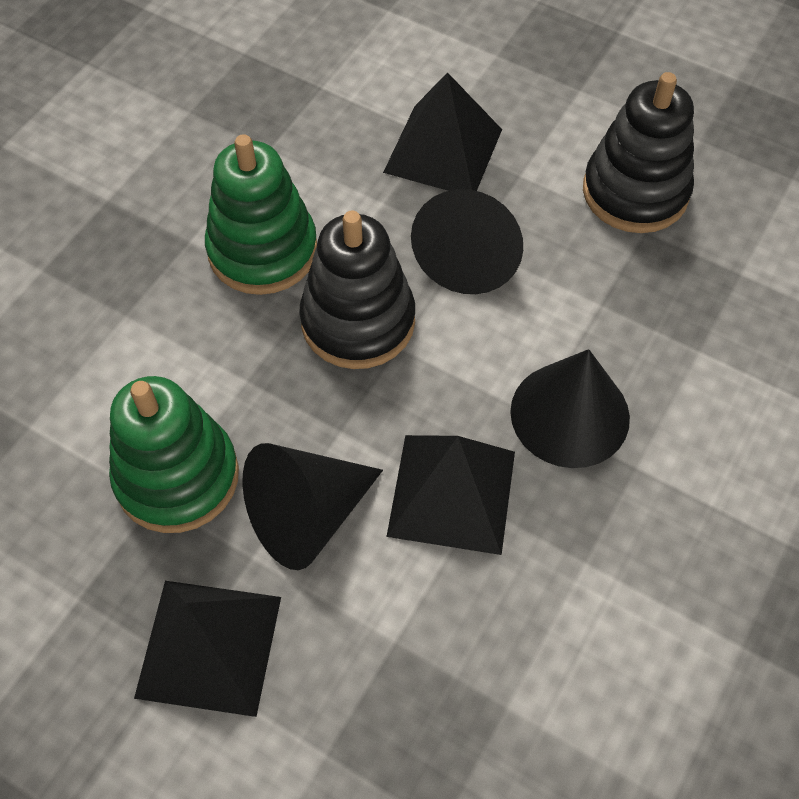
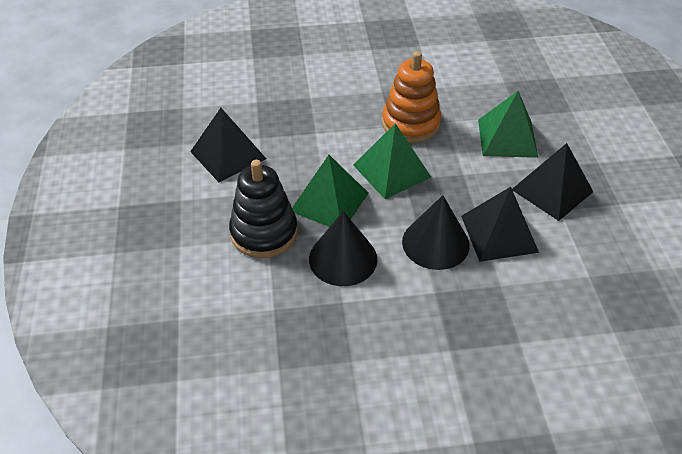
black cone: 3 -> 2
black stacking toy: 2 -> 1
green pyramid: 0 -> 3
green stacking toy: 2 -> 0
orange stacking toy: 0 -> 1

